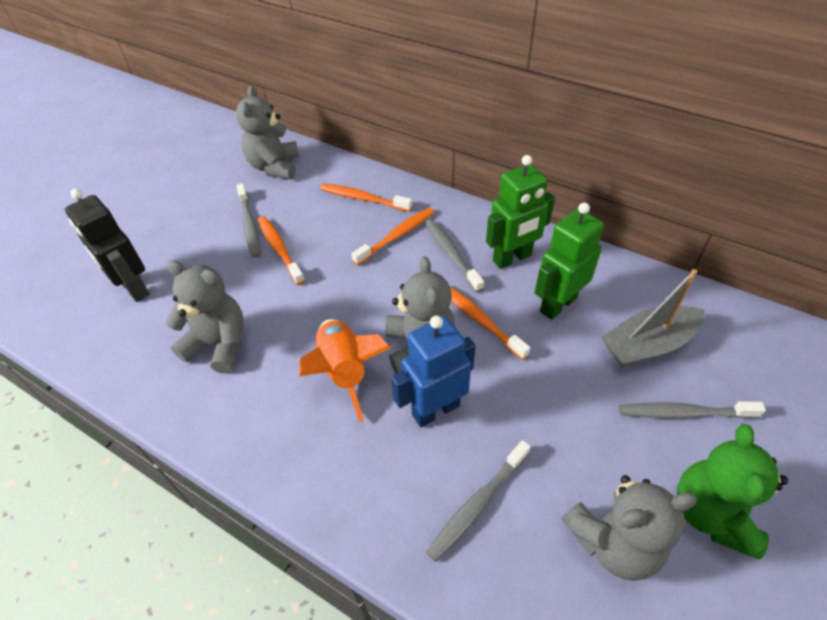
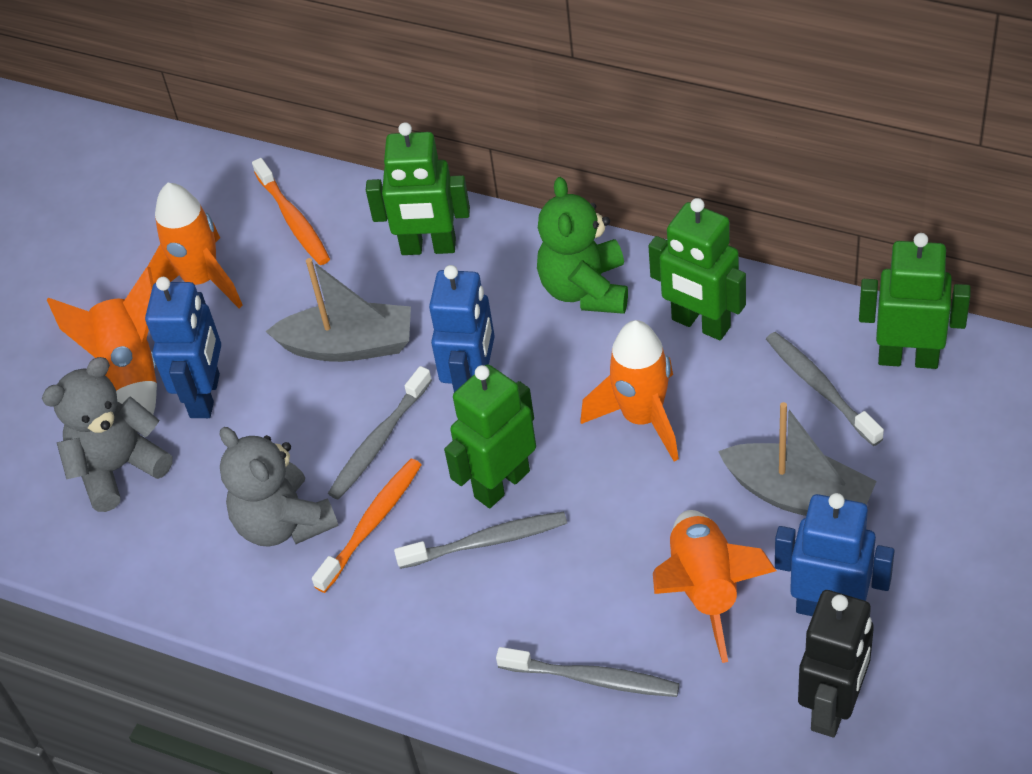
blue robot: 1 -> 3
green robot: 2 -> 4
grey boat: 1 -> 2
grey teddy bear: 4 -> 2
orange rocket: 1 -> 4
orange toothbrush: 4 -> 2

